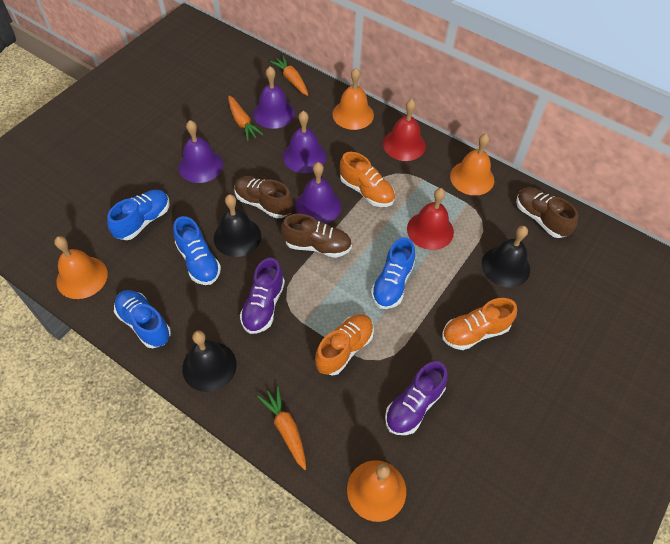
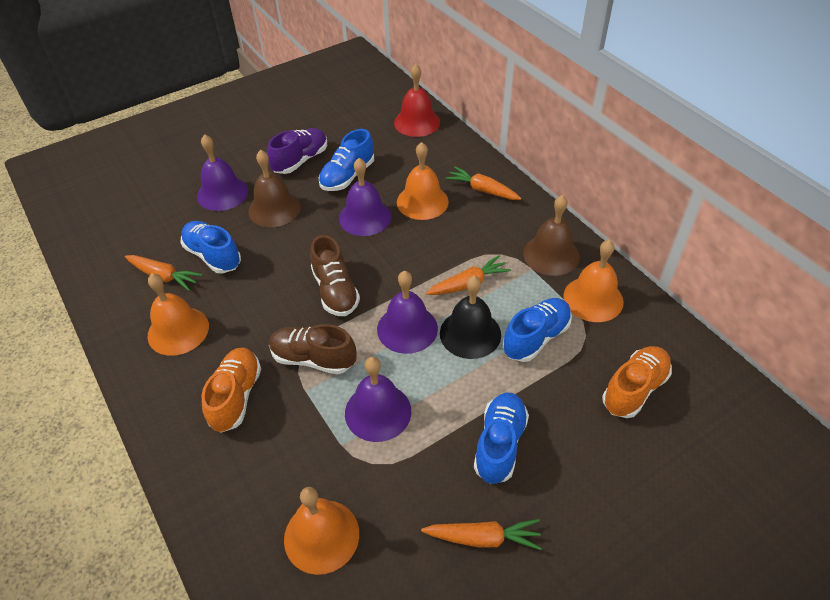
black bell: 3 -> 1
brown bell: 0 -> 2
brown shoe: 3 -> 2
orange carrot: 3 -> 4
orange shoe: 3 -> 2
purple shoe: 2 -> 1
red bell: 2 -> 1

